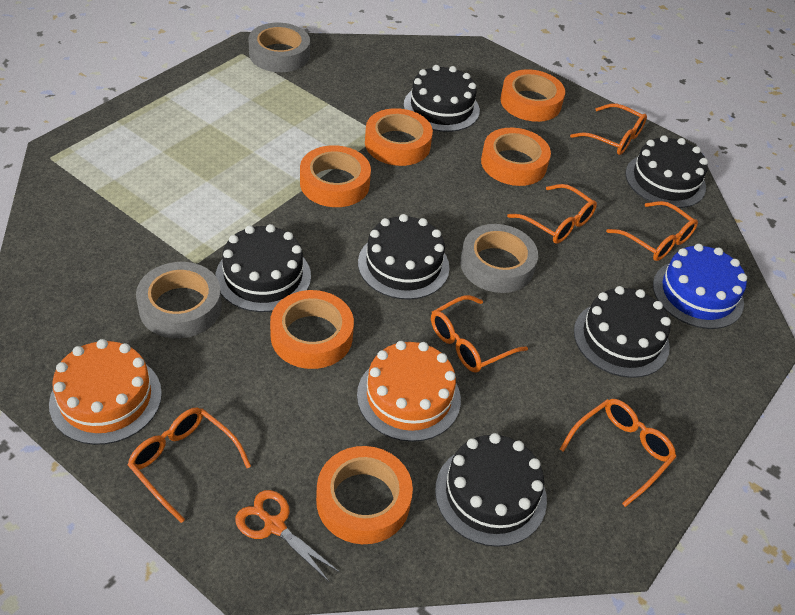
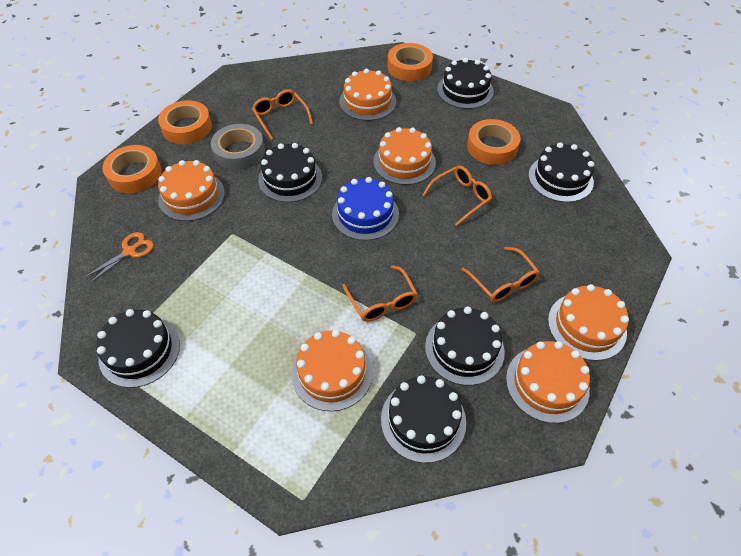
grey tape: 3 -> 1
orange cake: 2 -> 6
orange glasses: 6 -> 4
orange tape: 6 -> 4

